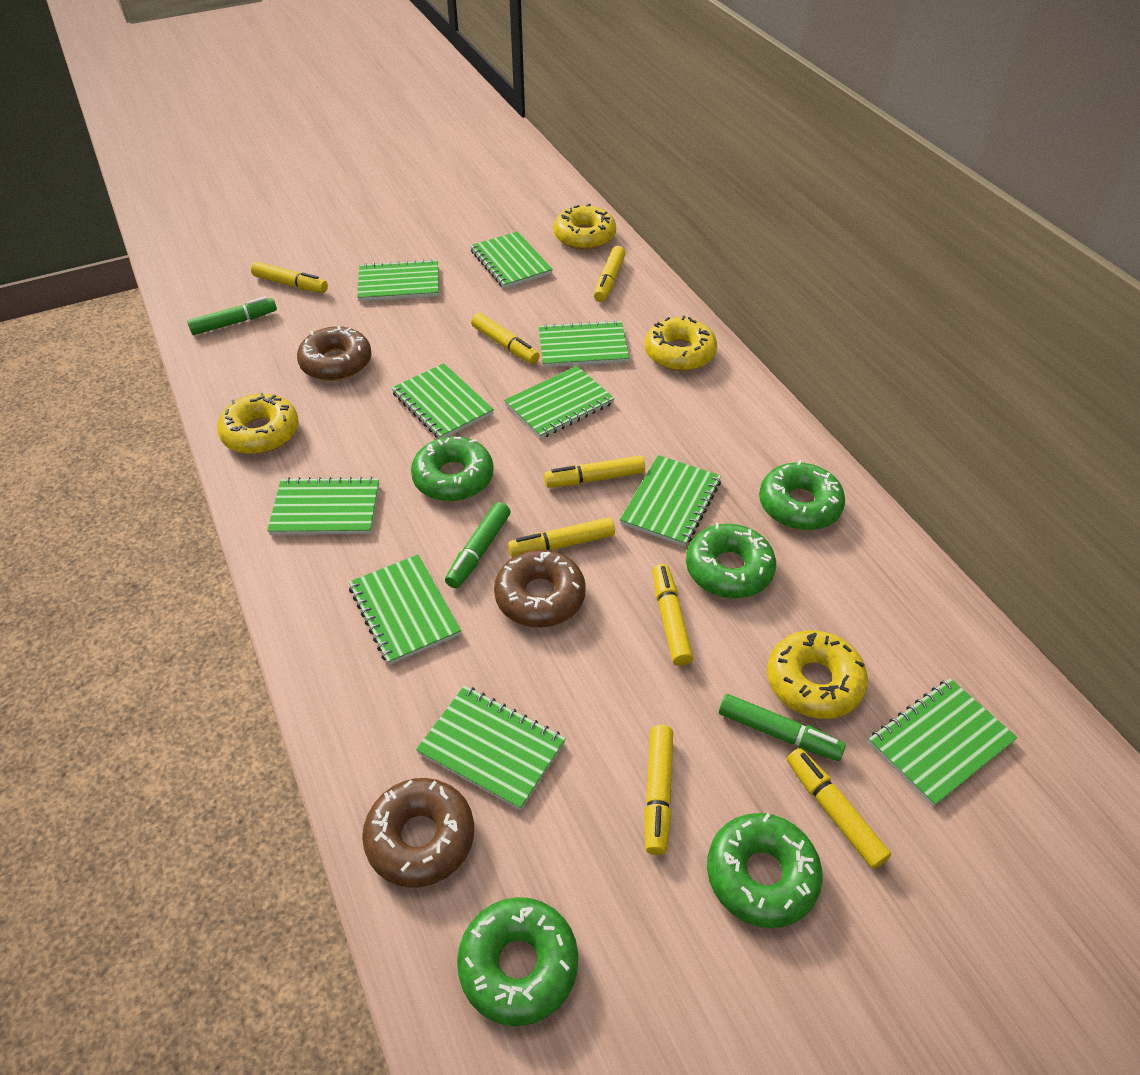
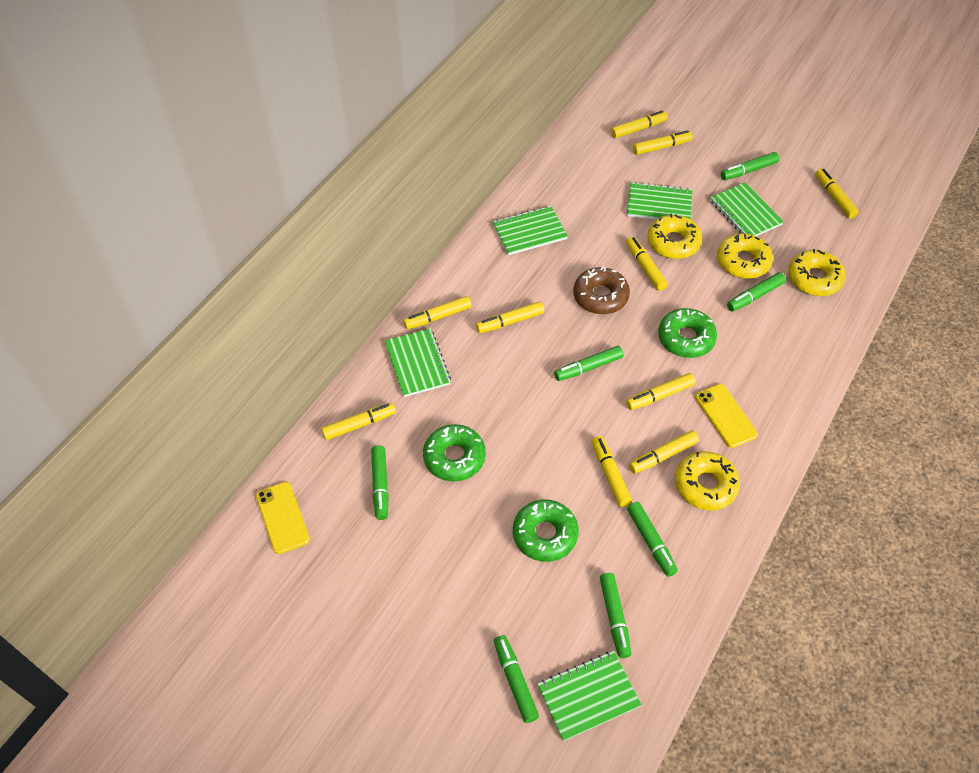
brown donut: 3 -> 1
green donut: 5 -> 3
green marker: 3 -> 7
green notebook: 10 -> 5
yellow marker: 8 -> 10
yellow phone: 0 -> 2

